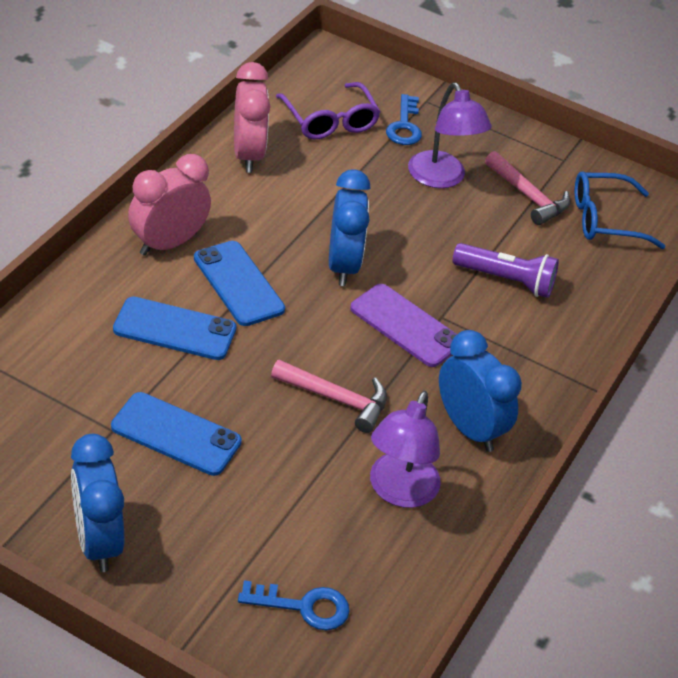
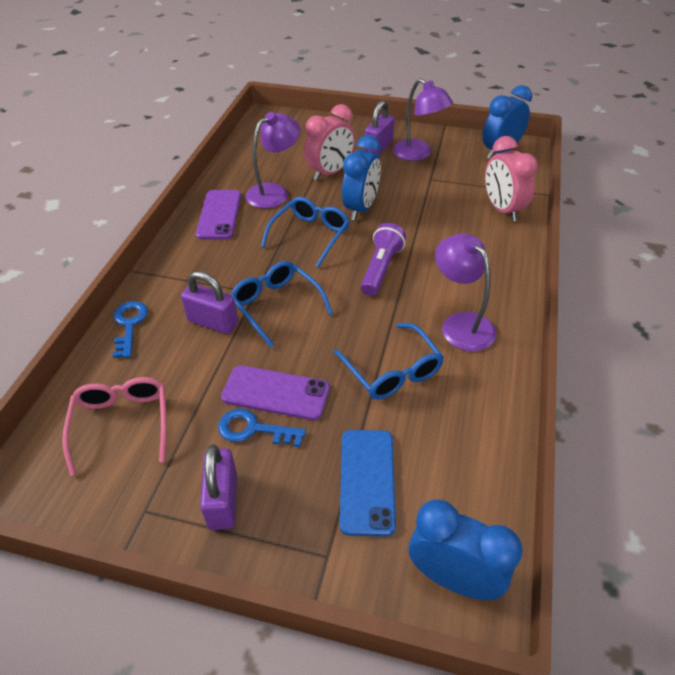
blue glasses: 1 -> 3
blue phone: 3 -> 1
pink glasses: 0 -> 1
pink hammer: 2 -> 0
purple glasses: 1 -> 0
purple lamp: 2 -> 3
purple padlock: 0 -> 3
purple phone: 1 -> 2

